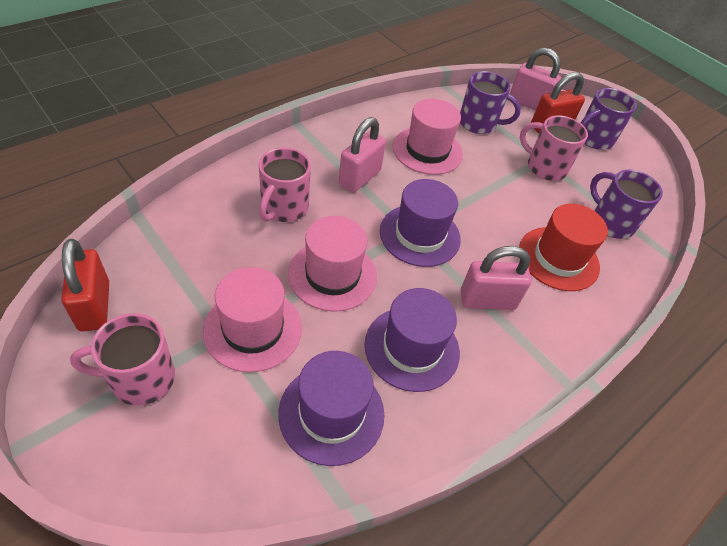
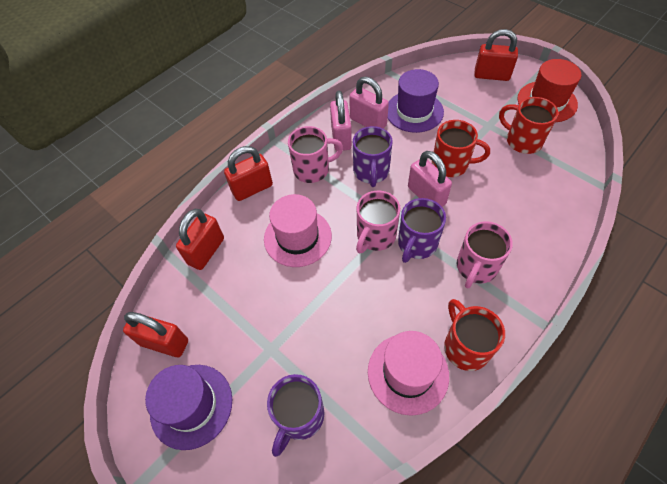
pink hat: 3 -> 2
purple hat: 3 -> 2
red mug: 0 -> 3
red padlock: 2 -> 4

